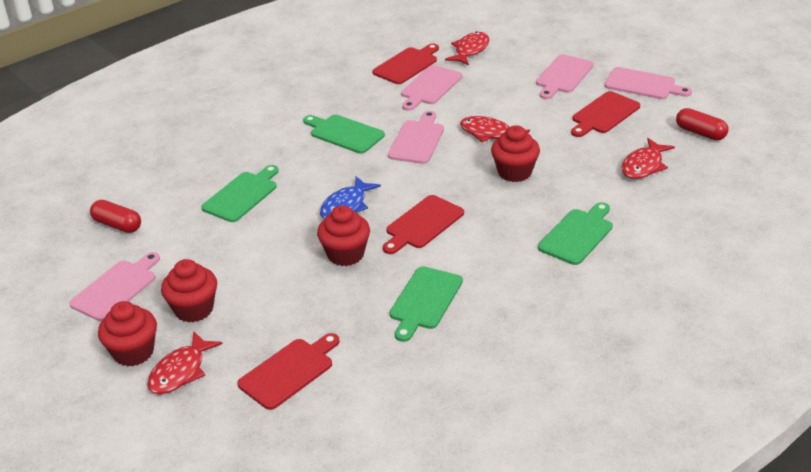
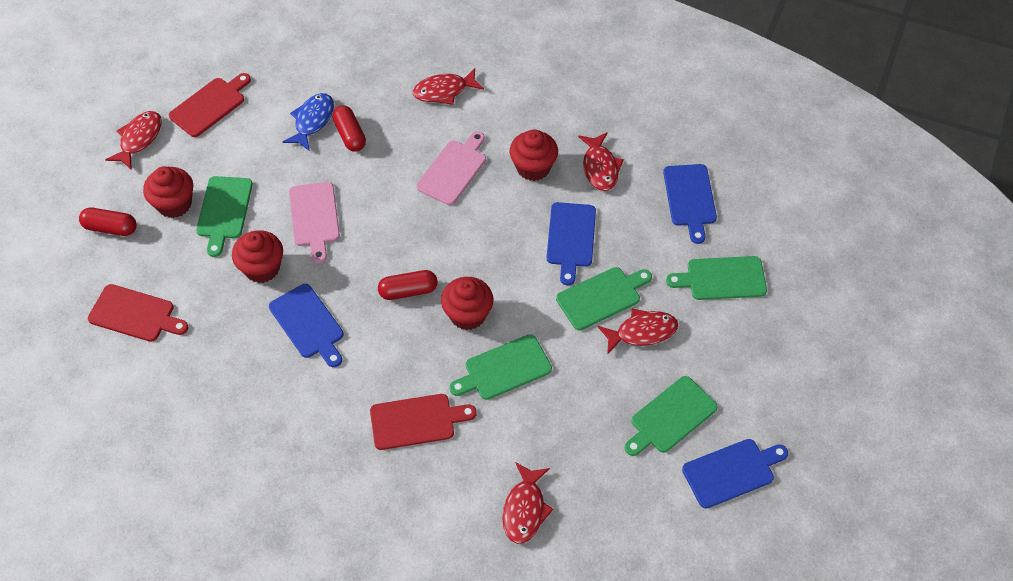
blue cutting board: 0 -> 4
green cutting board: 4 -> 5
pink cutting board: 5 -> 2
red capsule: 2 -> 3
red cutting board: 4 -> 3
red fish: 4 -> 5

